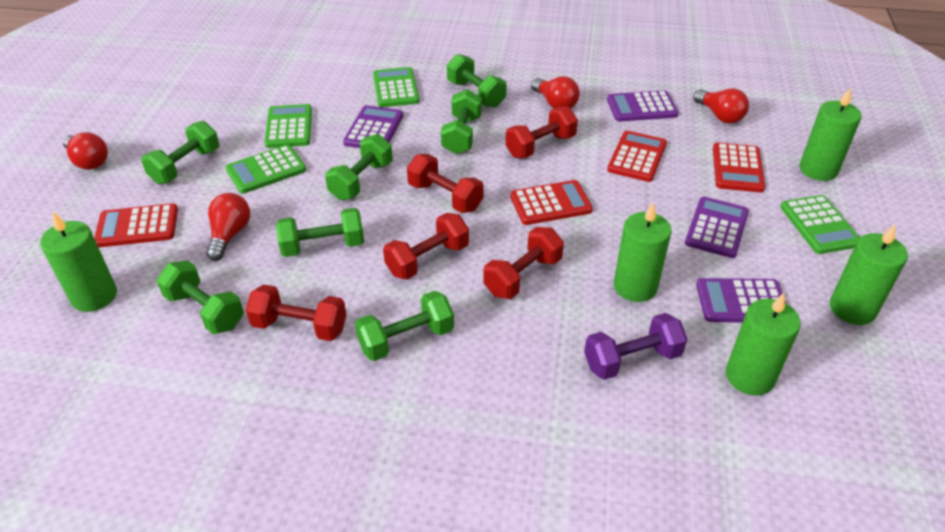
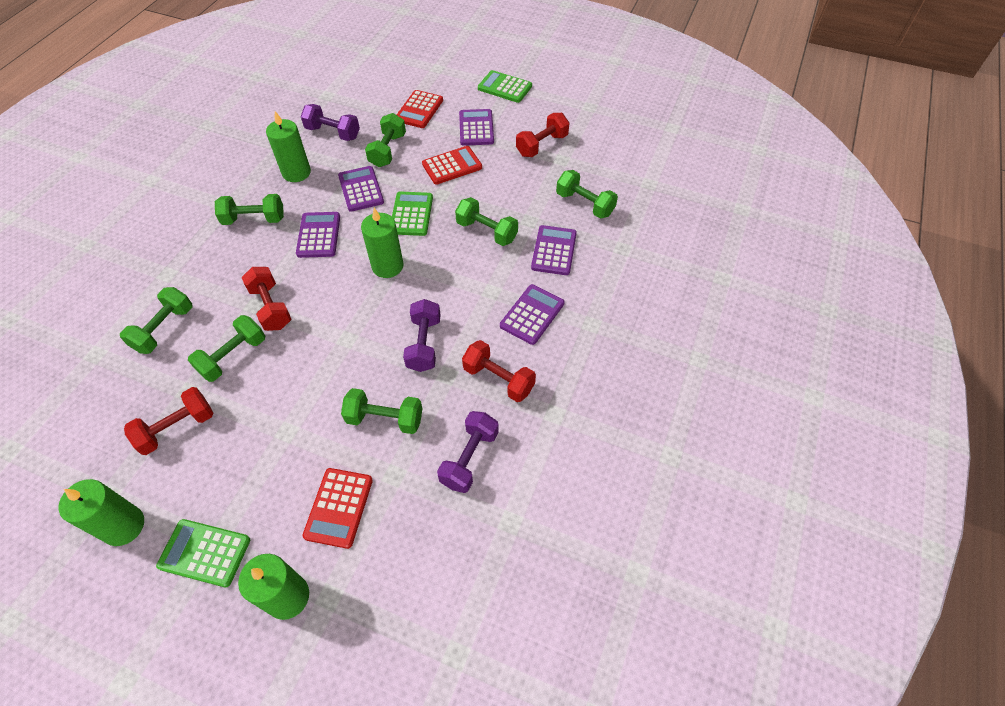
green calculator: 4 -> 3
green candle: 5 -> 4
purple calculator: 4 -> 5
purple dumbbell: 1 -> 3
red calculator: 4 -> 3
red dumbbell: 5 -> 4
red light bulb: 4 -> 0

